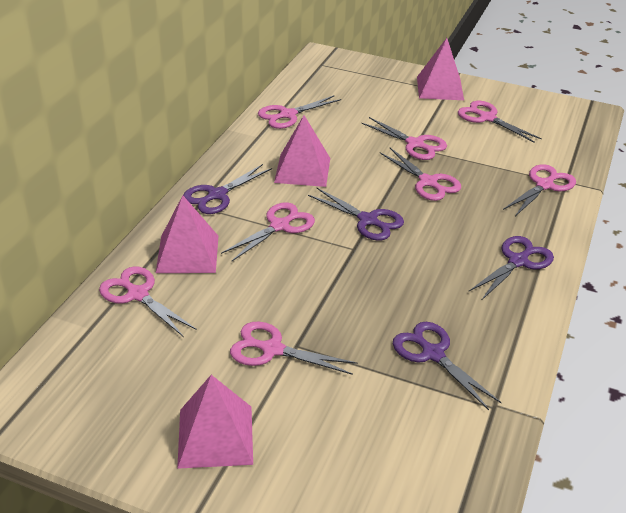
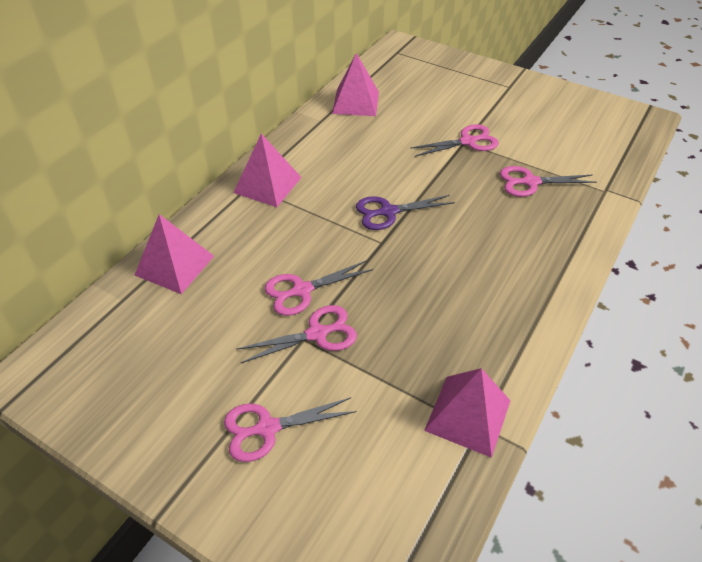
pink scissors: 8 -> 5
purple scissors: 4 -> 1

